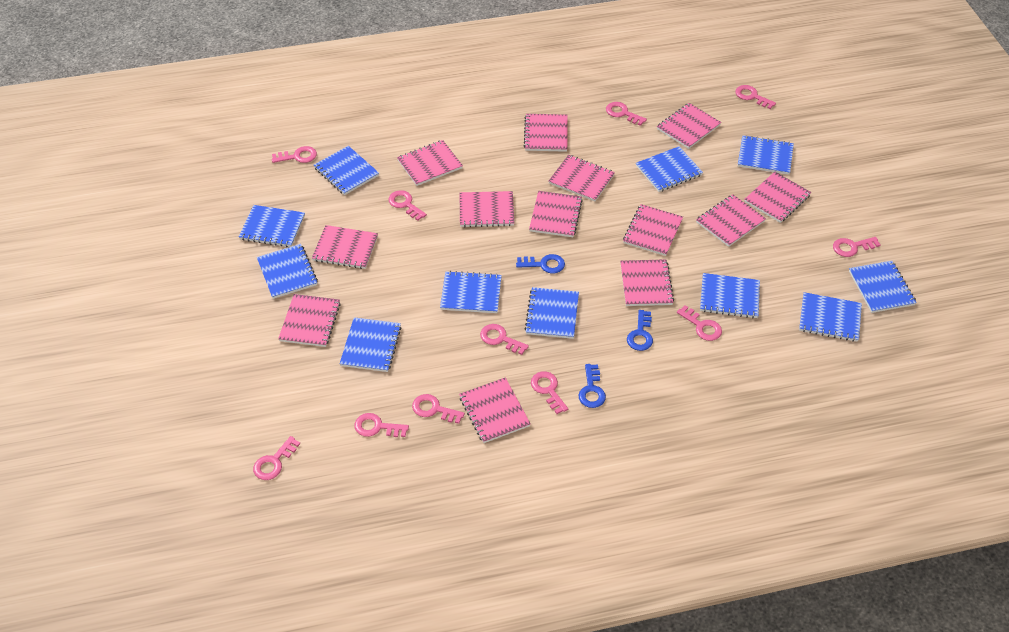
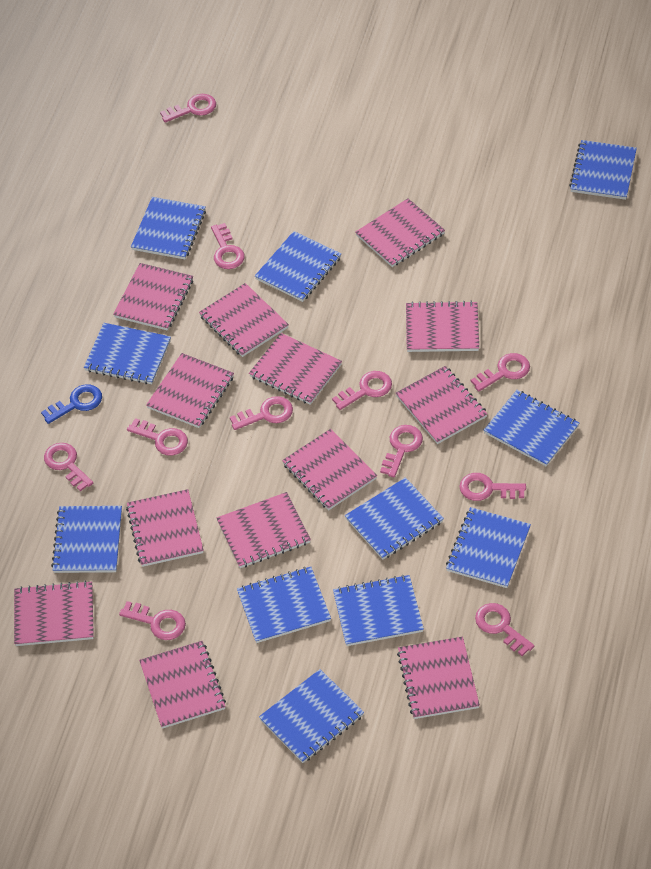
blue key: 3 -> 1

